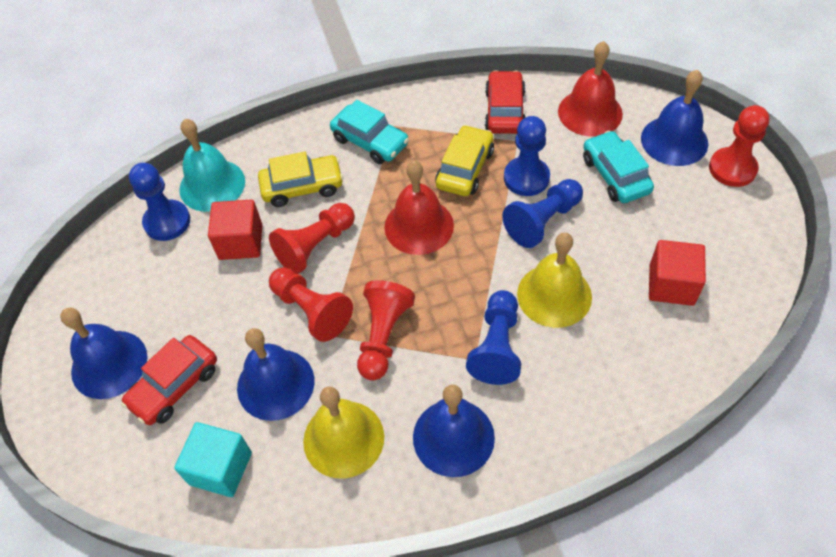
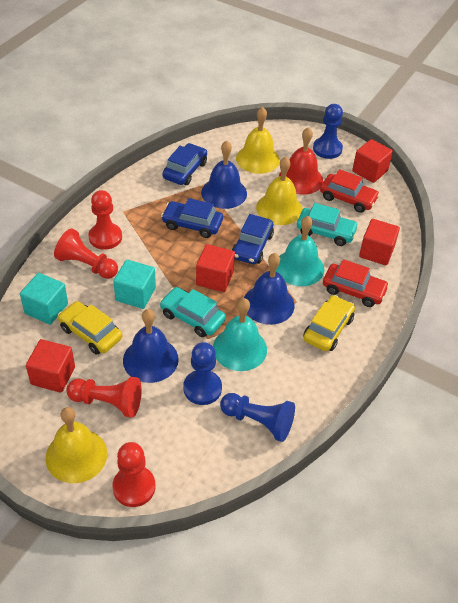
blue bell: 4 -> 3
blue car: 0 -> 3
blue pawn: 4 -> 3
red bell: 2 -> 1
red cube: 2 -> 4
turquoise bell: 1 -> 2
turquoise cube: 1 -> 2
yellow bell: 2 -> 3

